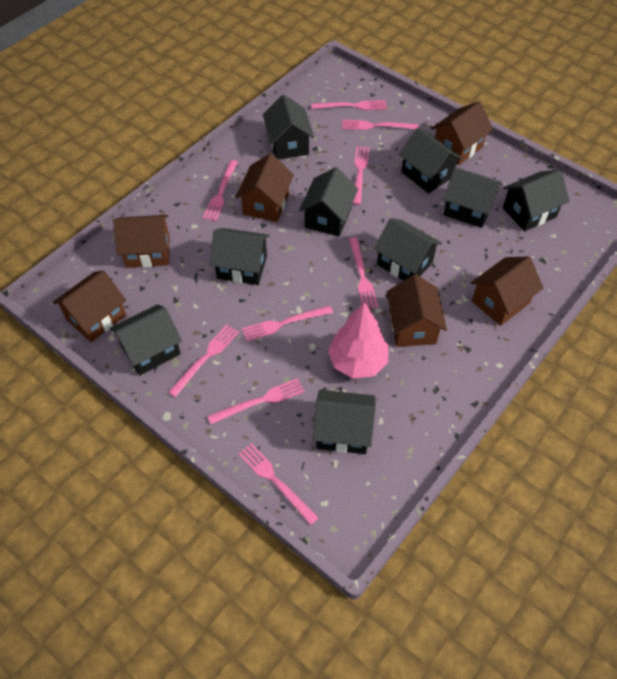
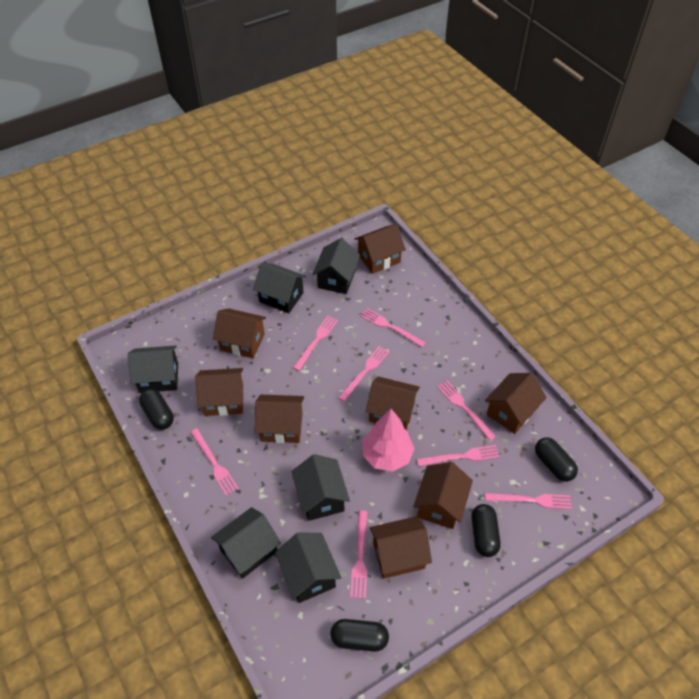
black capsule: 0 -> 4
black house: 9 -> 6
brown house: 6 -> 8
pink fork: 9 -> 8

